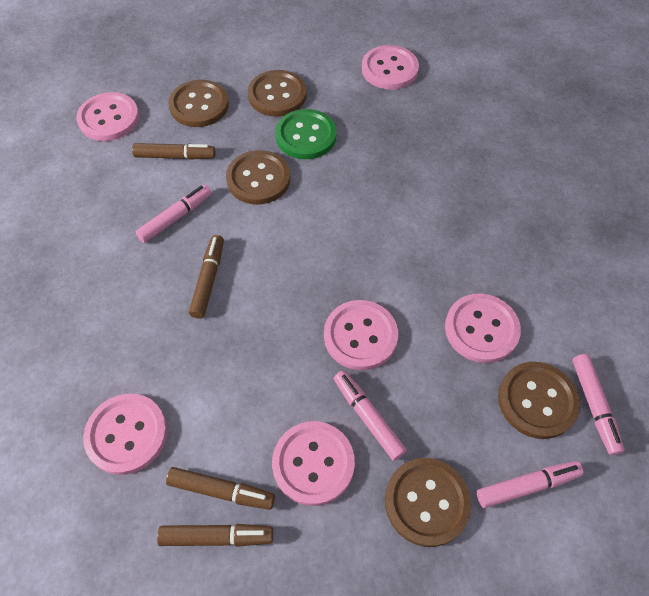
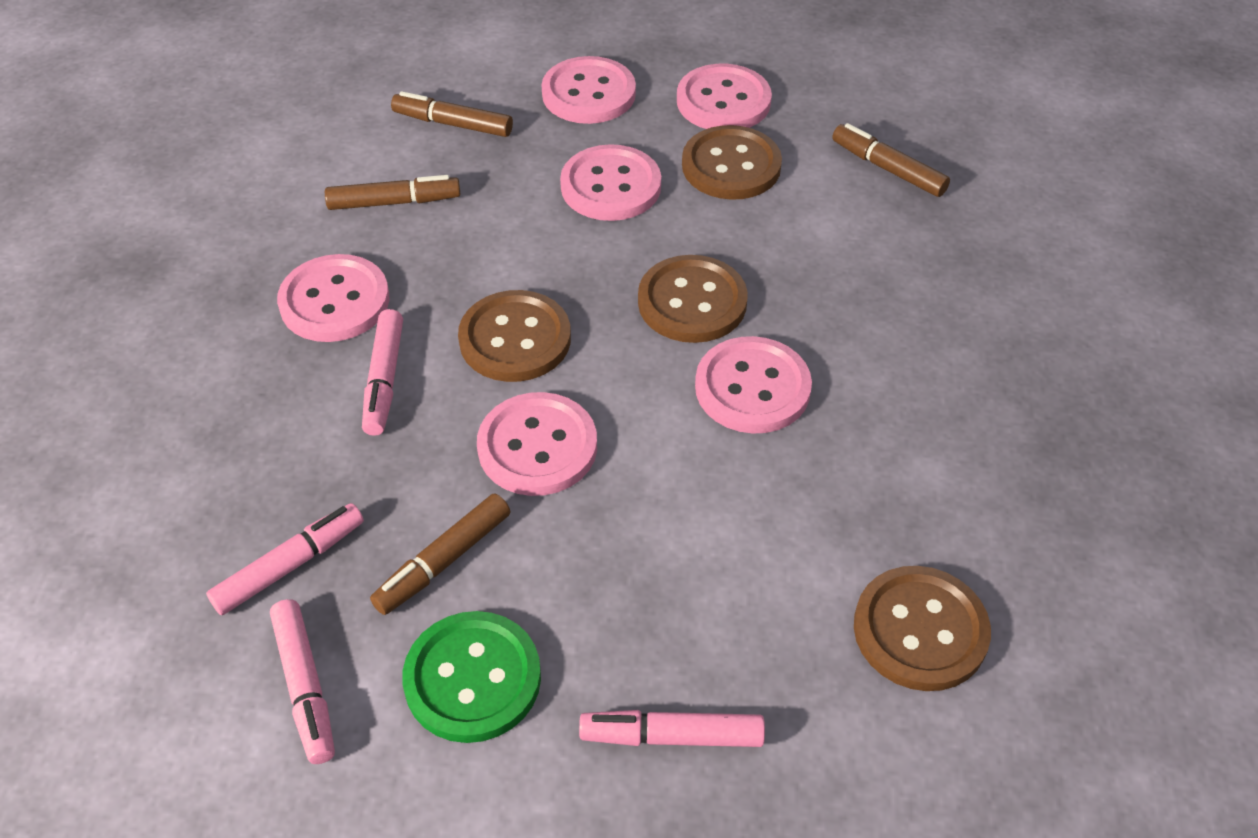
brown button: 5 -> 4

